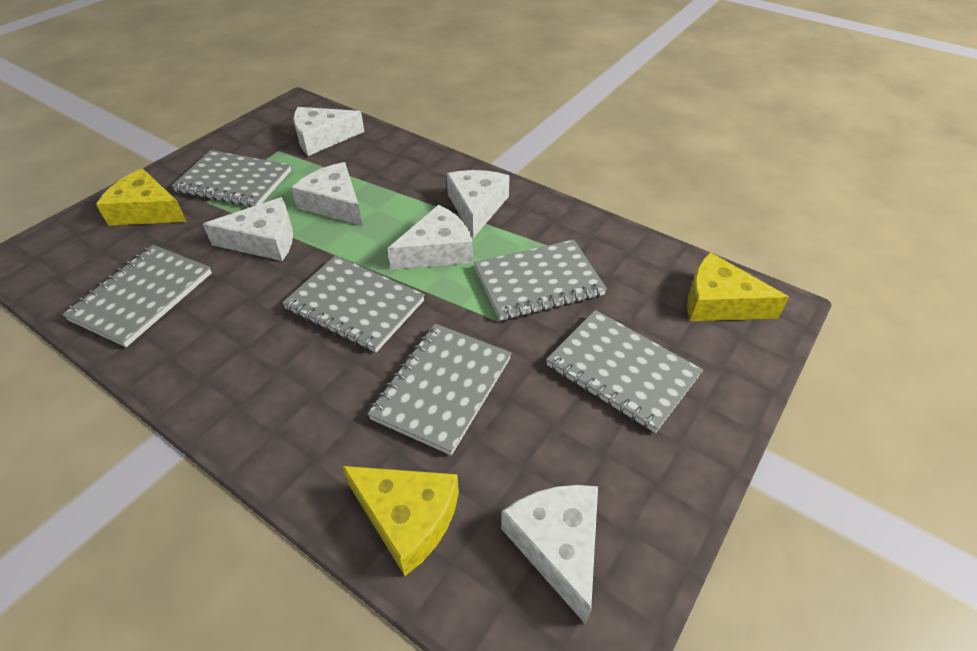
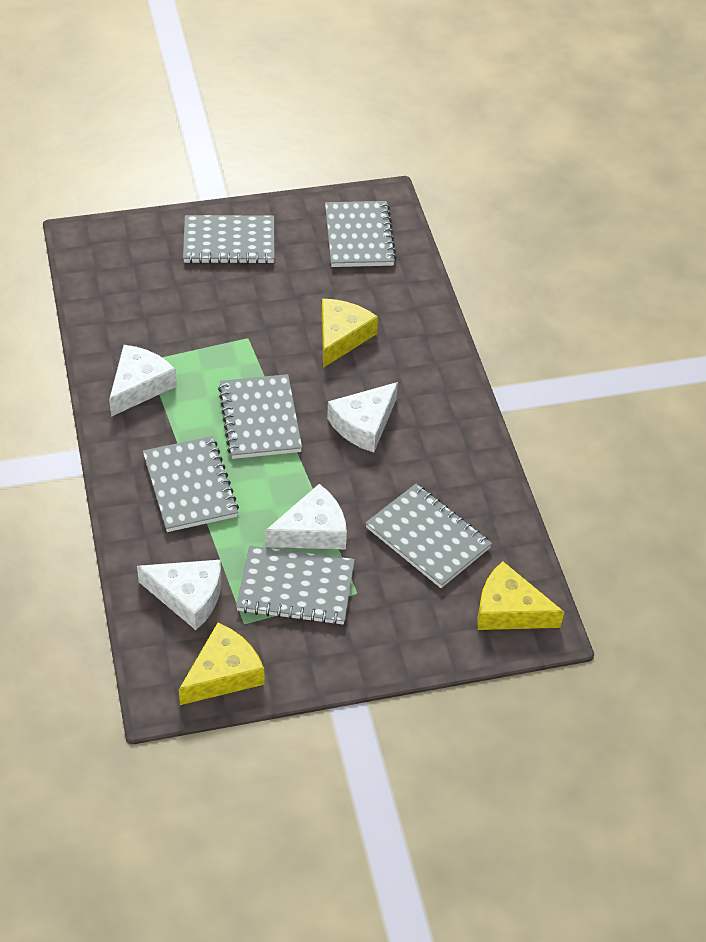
white cheese: 6 -> 4

